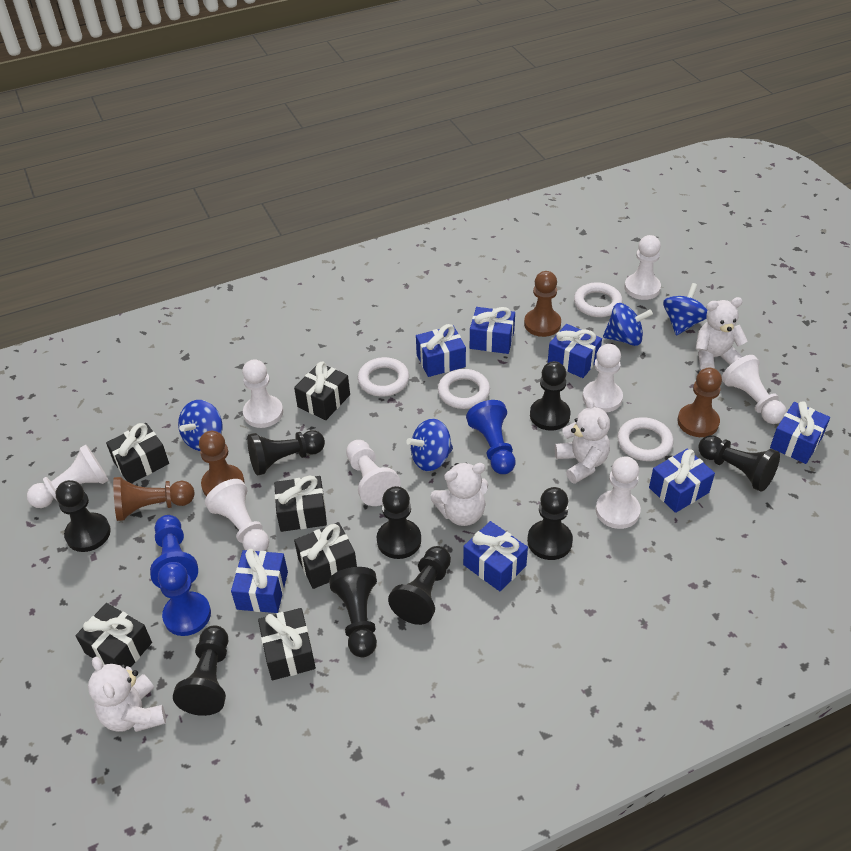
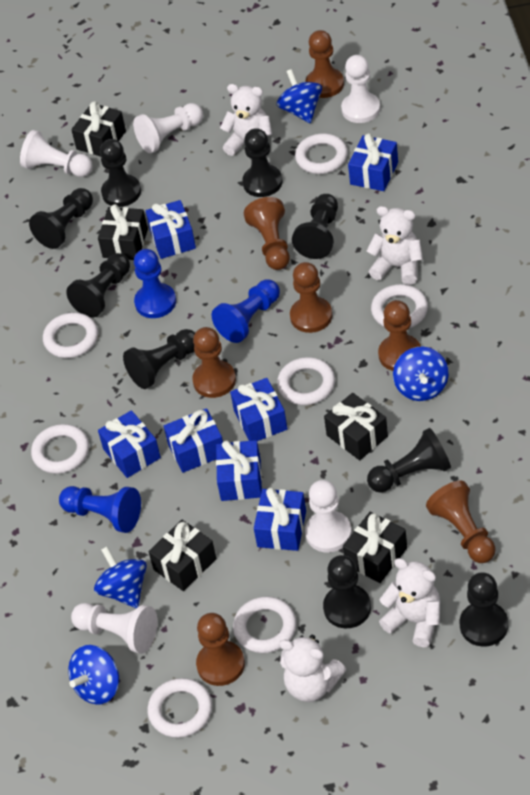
black gift: 6 -> 5
brown pawn: 4 -> 7
white pawn: 8 -> 5
white ring: 4 -> 7

